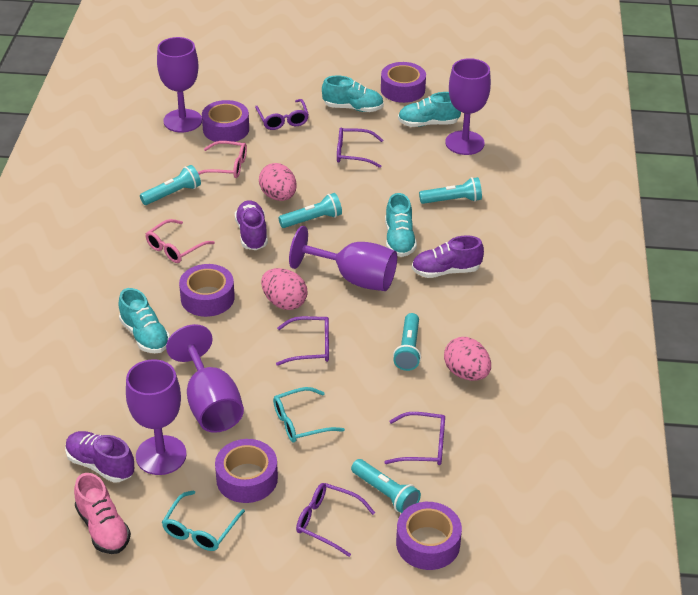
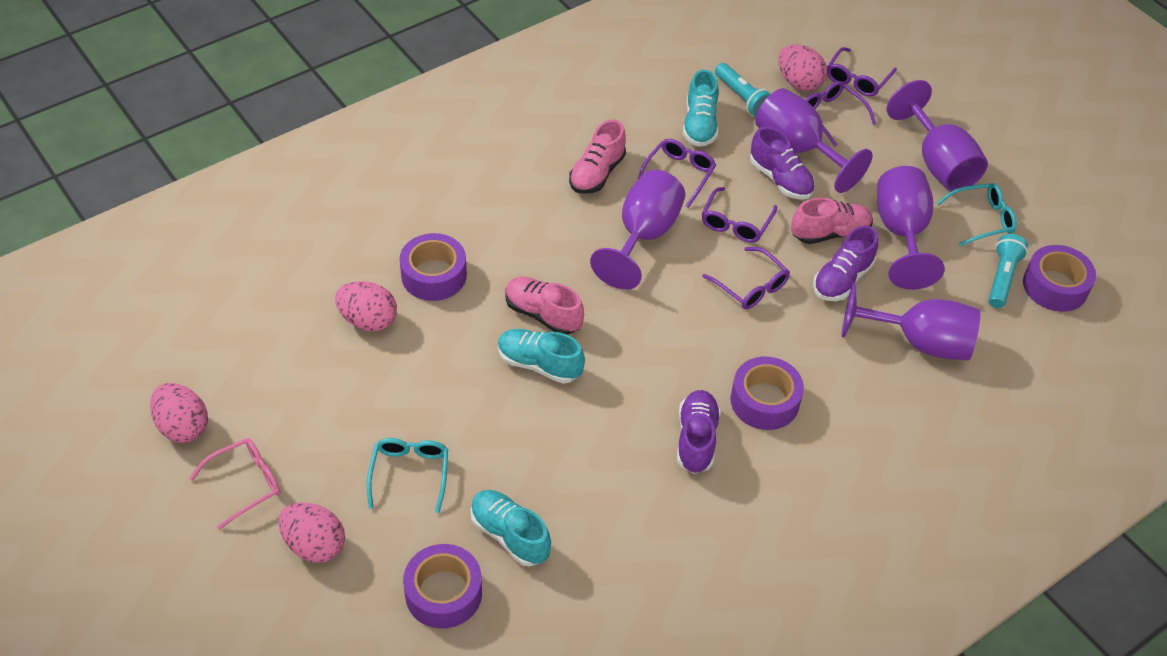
pink egg: 3 -> 4
pink glasses: 2 -> 1
pink shoe: 1 -> 3
purple tape: 5 -> 4
turquoise flashlight: 5 -> 2
turquoise shoe: 4 -> 3

